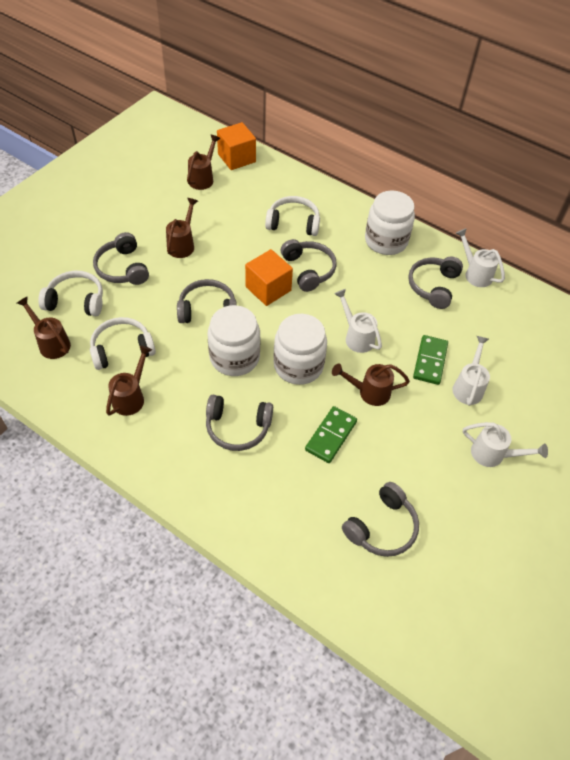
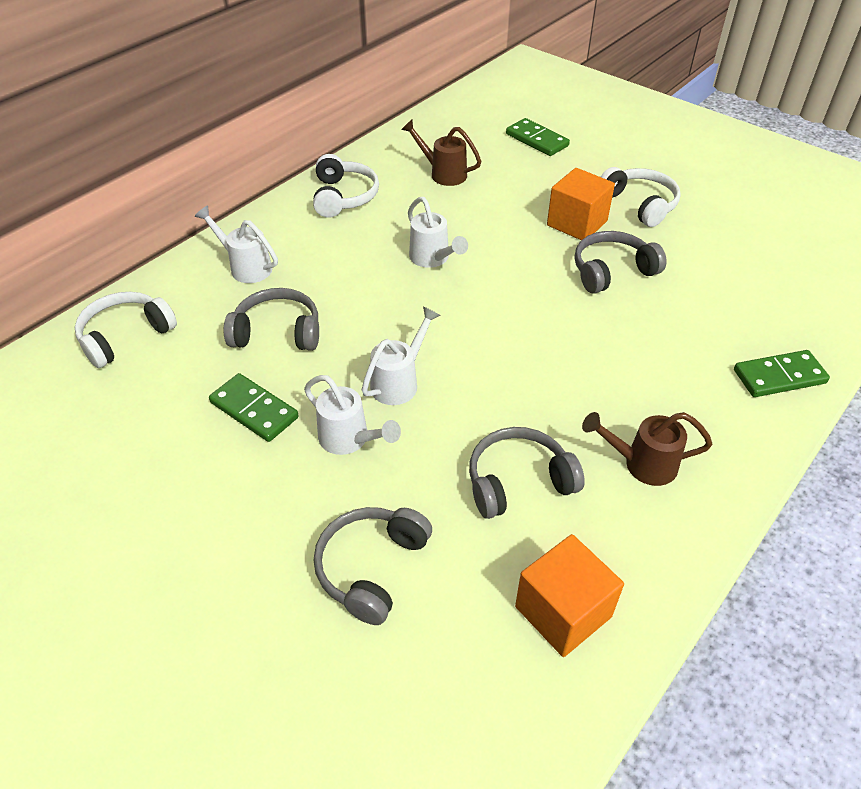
brown watering can: 5 -> 2
green domino: 2 -> 3
grey headphones: 6 -> 4
white jar: 3 -> 0

